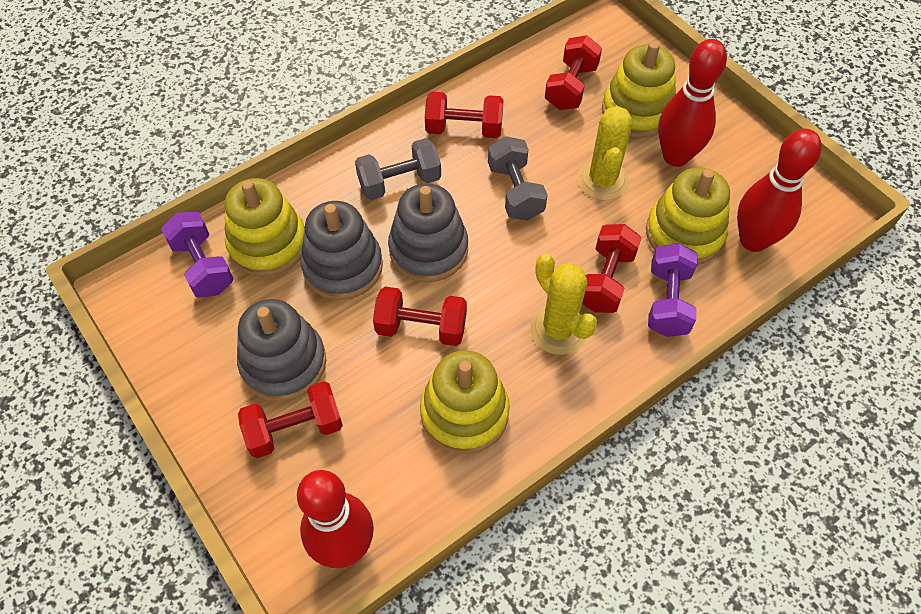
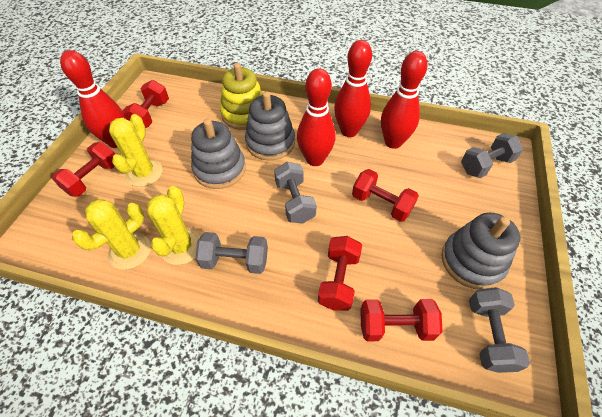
grey dumbbell: 2 -> 4
purple dumbbell: 2 -> 0
red bowling pin: 3 -> 4
yellow cactus: 2 -> 3
yellow stacking toy: 4 -> 1

